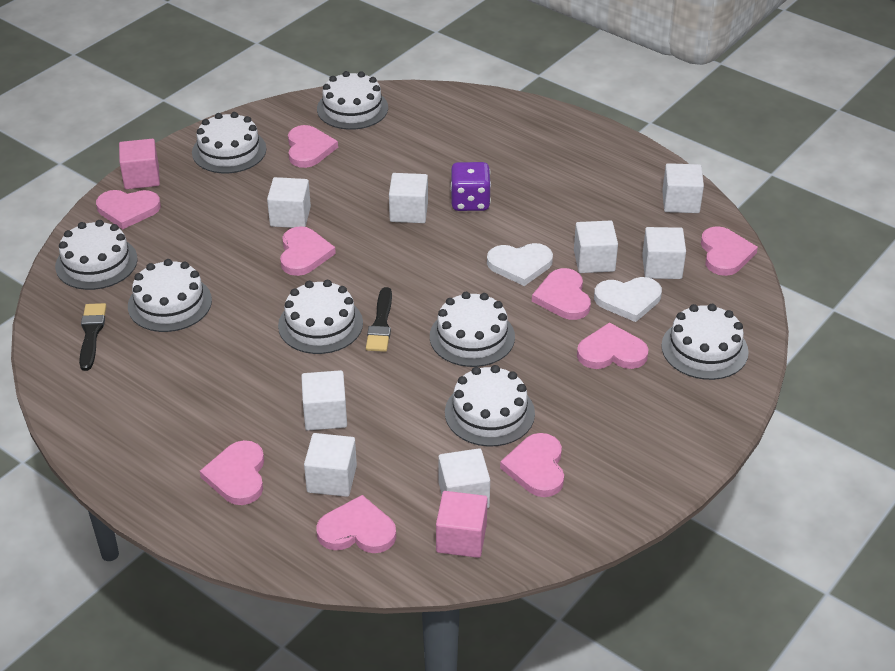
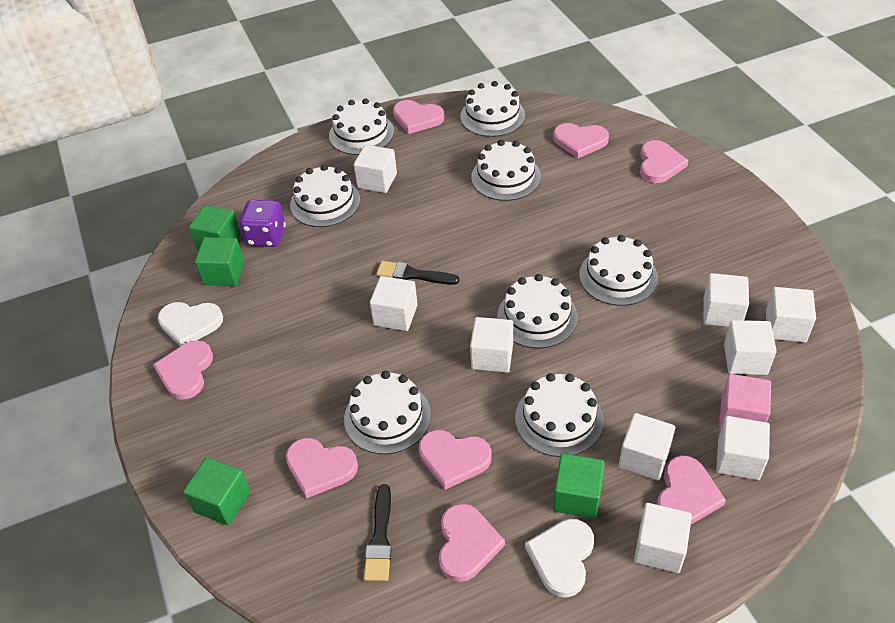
green cube: 0 -> 4
pink cube: 2 -> 1
pink heart: 9 -> 8
white cube: 8 -> 9

